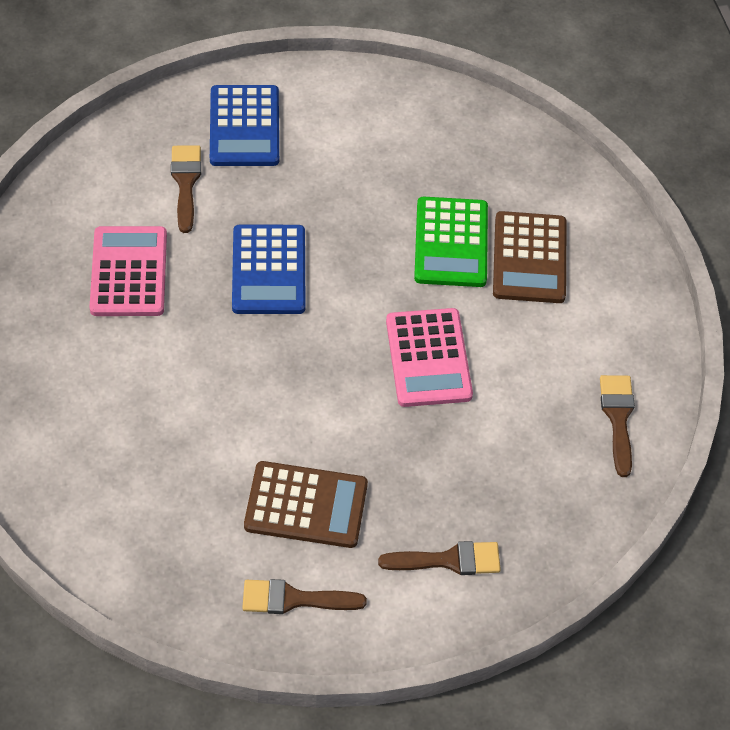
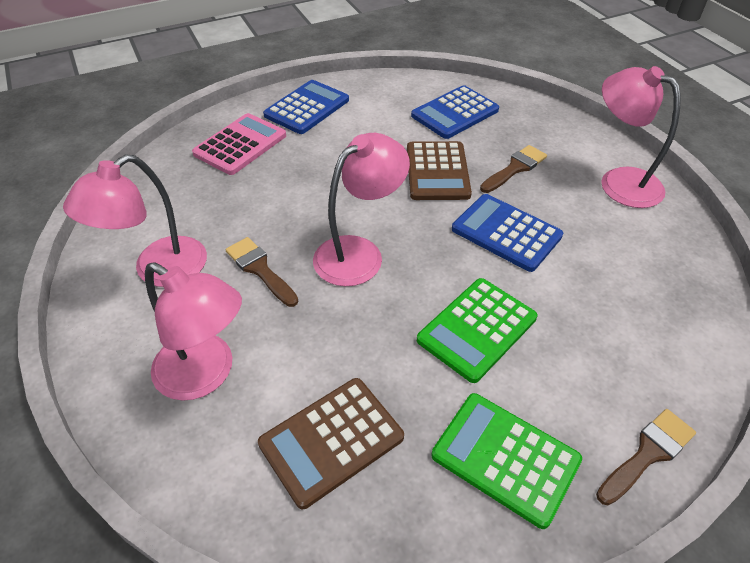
blue calculator: 2 -> 3
brown brush: 4 -> 3
green calculator: 1 -> 2
pink calculator: 2 -> 1
pink lamp: 0 -> 4

